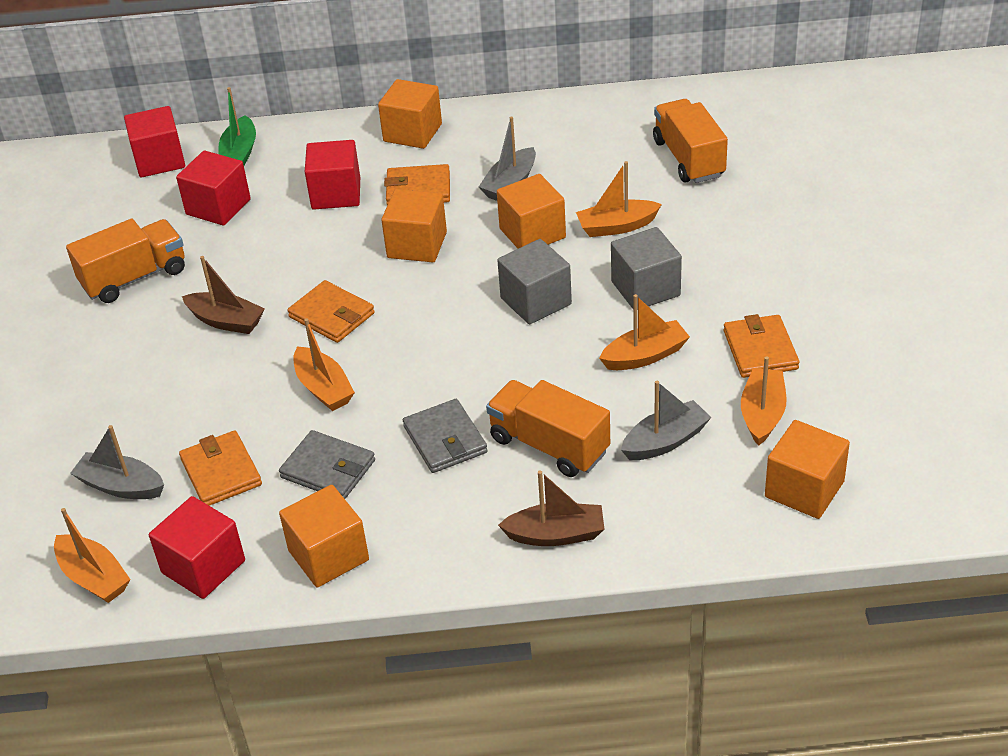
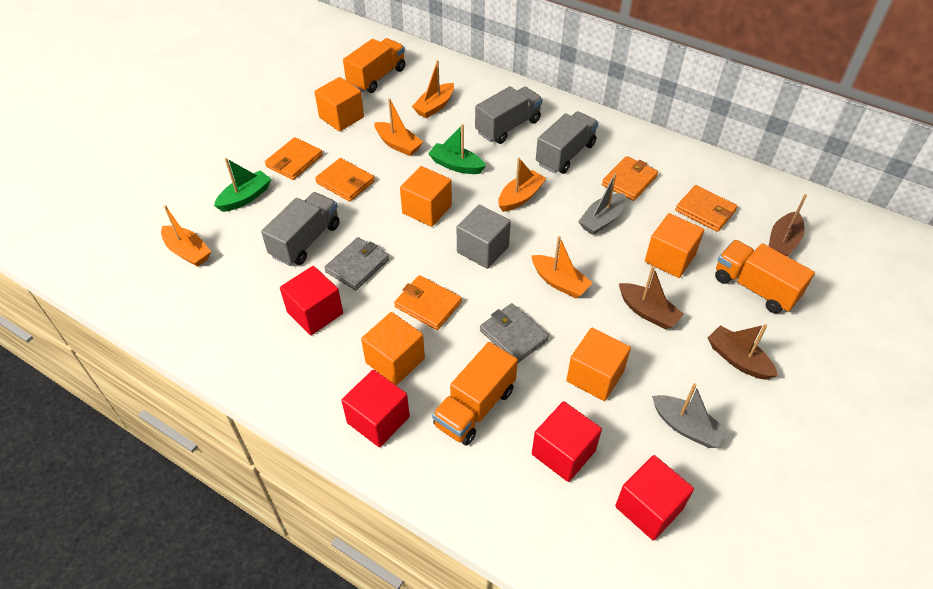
brown boat: 2 -> 3
green boat: 1 -> 2
grey boat: 3 -> 2
grey cube: 2 -> 1
grey truck: 0 -> 3
orange wallet: 4 -> 5

